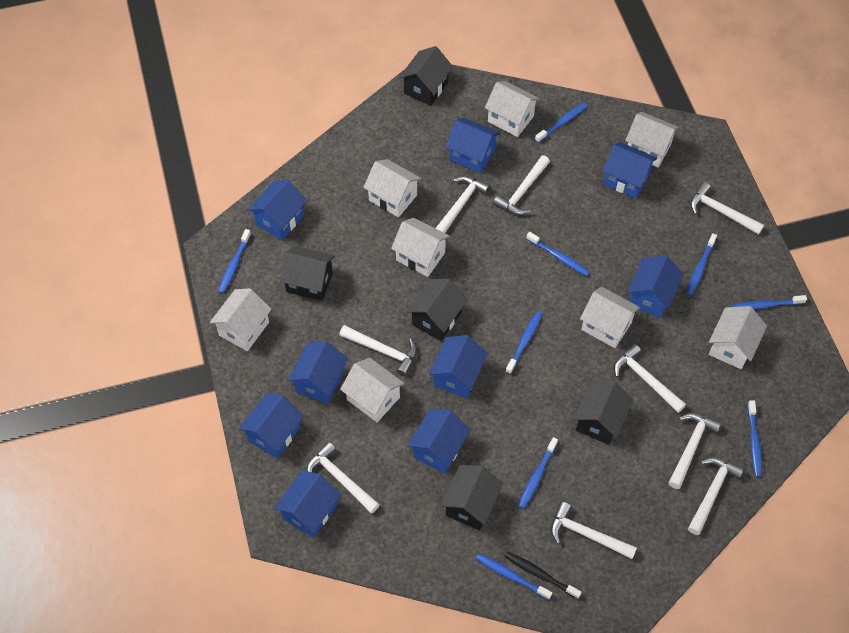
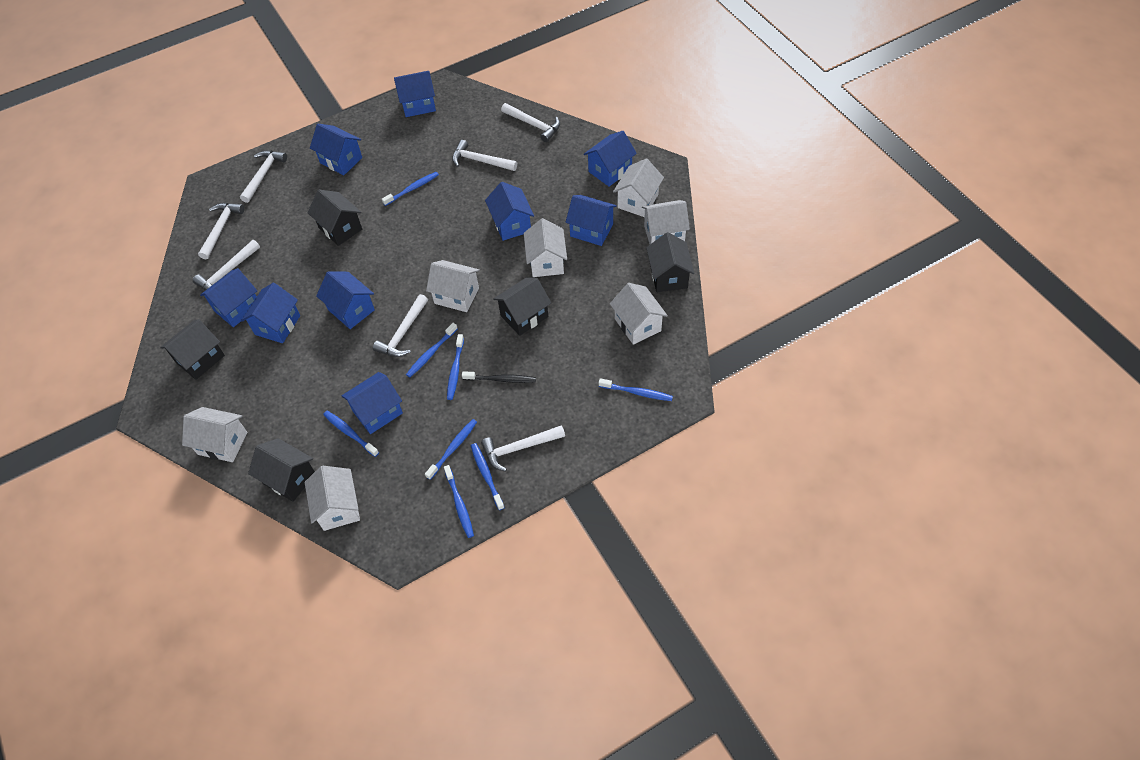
blue toothbrush: 9 -> 8
white hammer: 9 -> 7
white house: 8 -> 7

